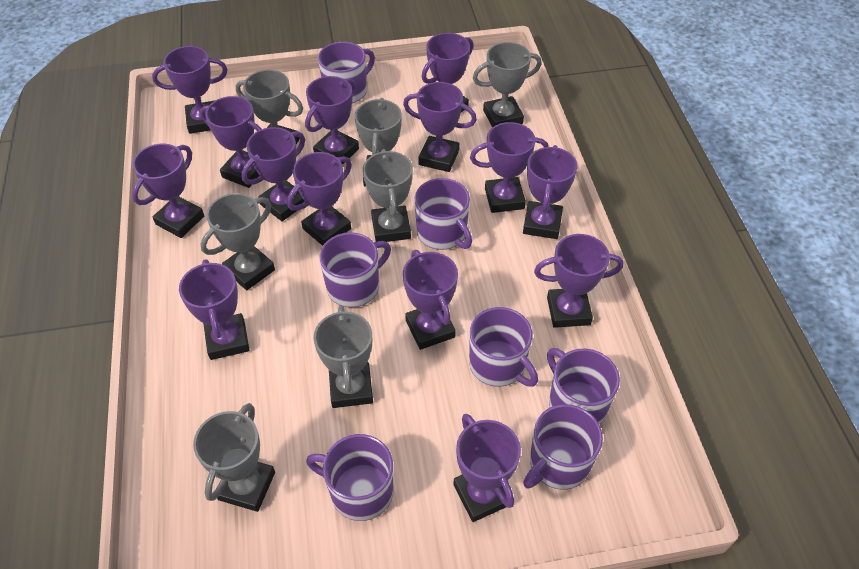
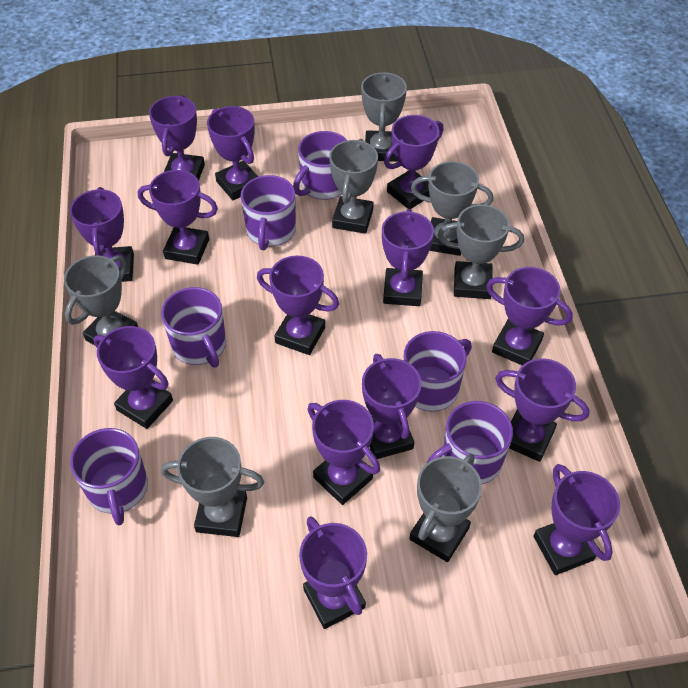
purple mug: 7 -> 6

